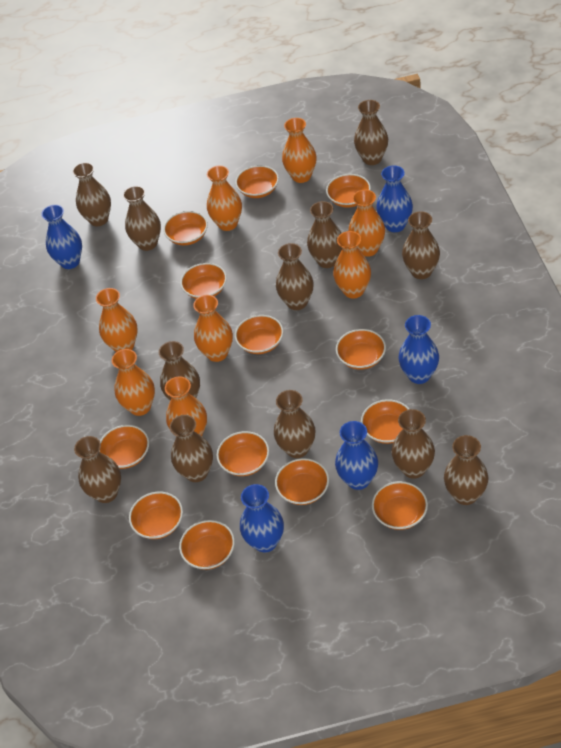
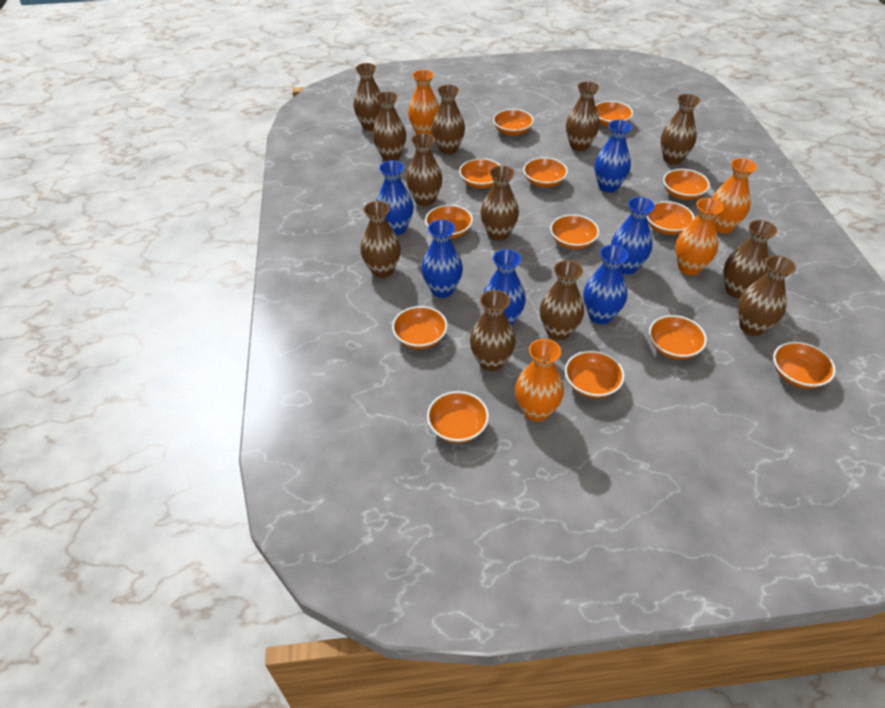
blue vase: 5 -> 6
orange vase: 8 -> 4

